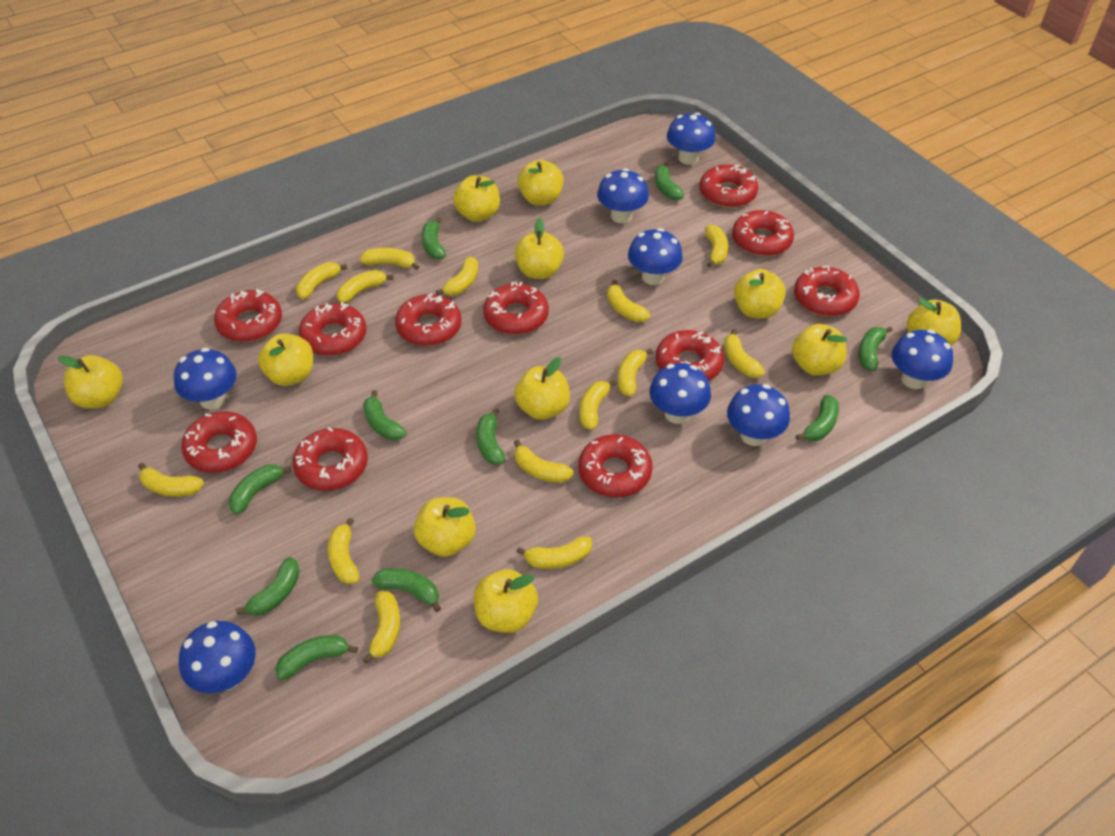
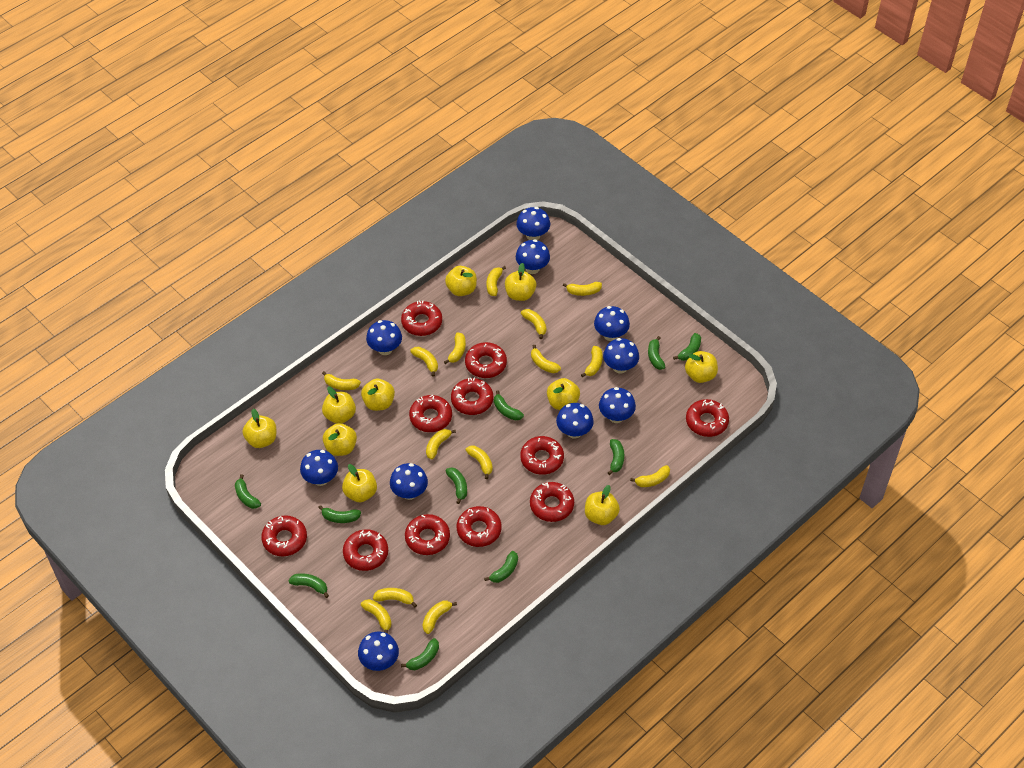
blue mushroom: 8 -> 10
yellow apple: 11 -> 10

